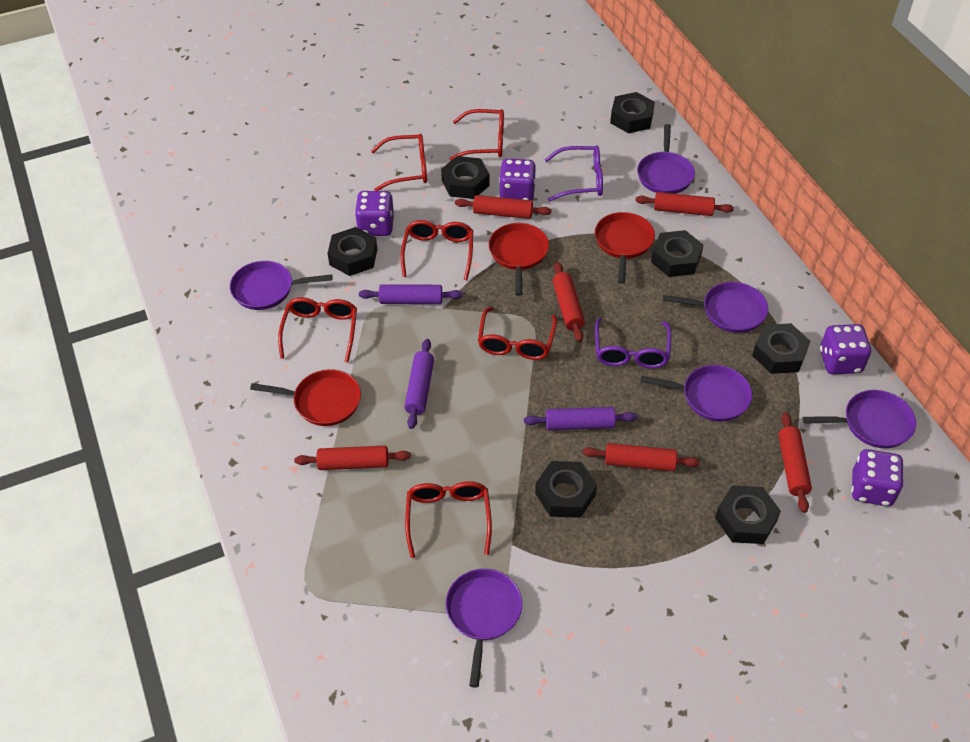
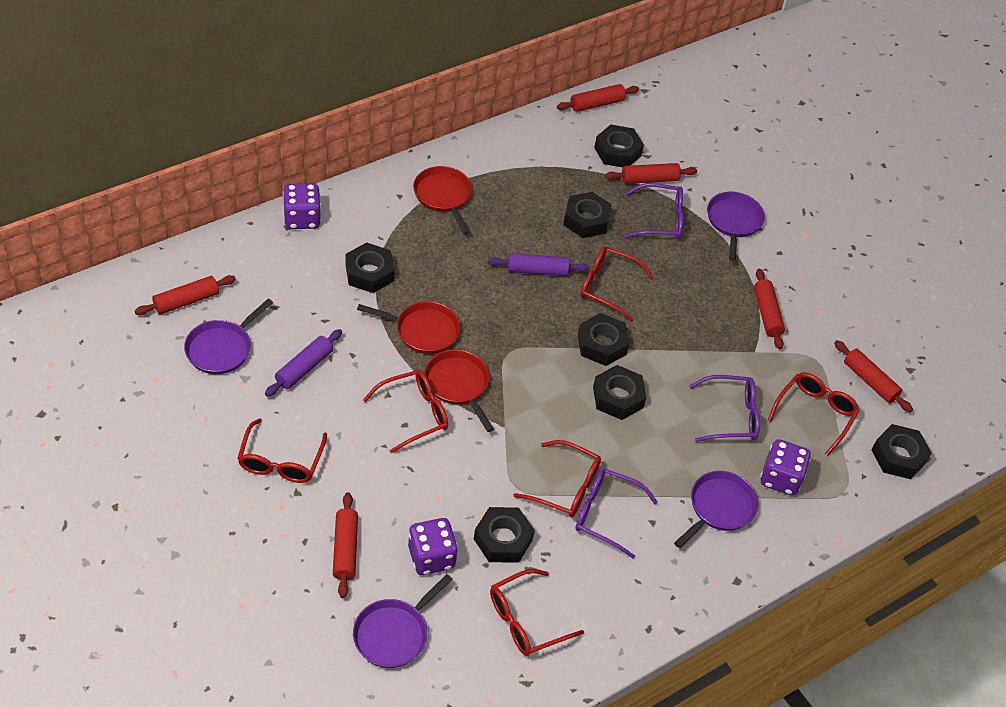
purple dice: 4 -> 3
purple glasses: 2 -> 3
purple pan: 6 -> 4
purple rolling pin: 3 -> 2

